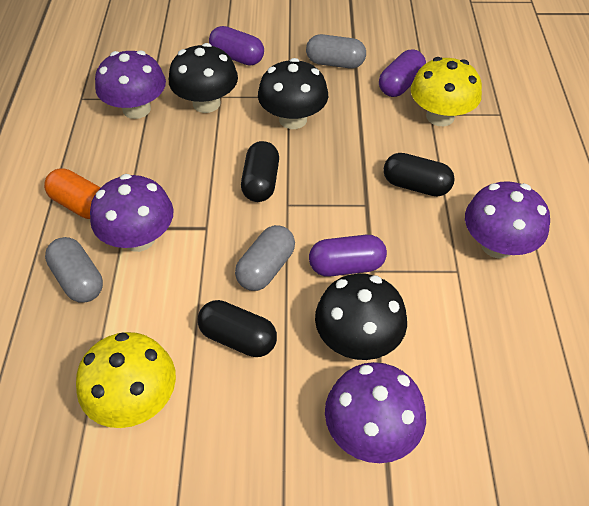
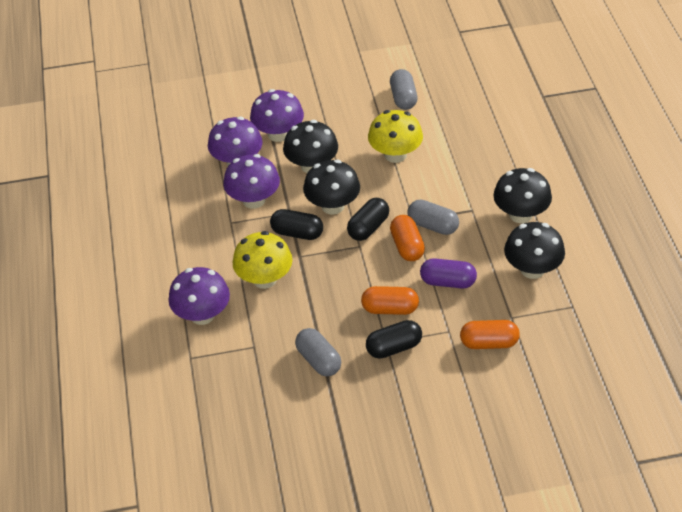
black mushroom: 3 -> 4
orange capsule: 1 -> 3
purple capsule: 3 -> 1

